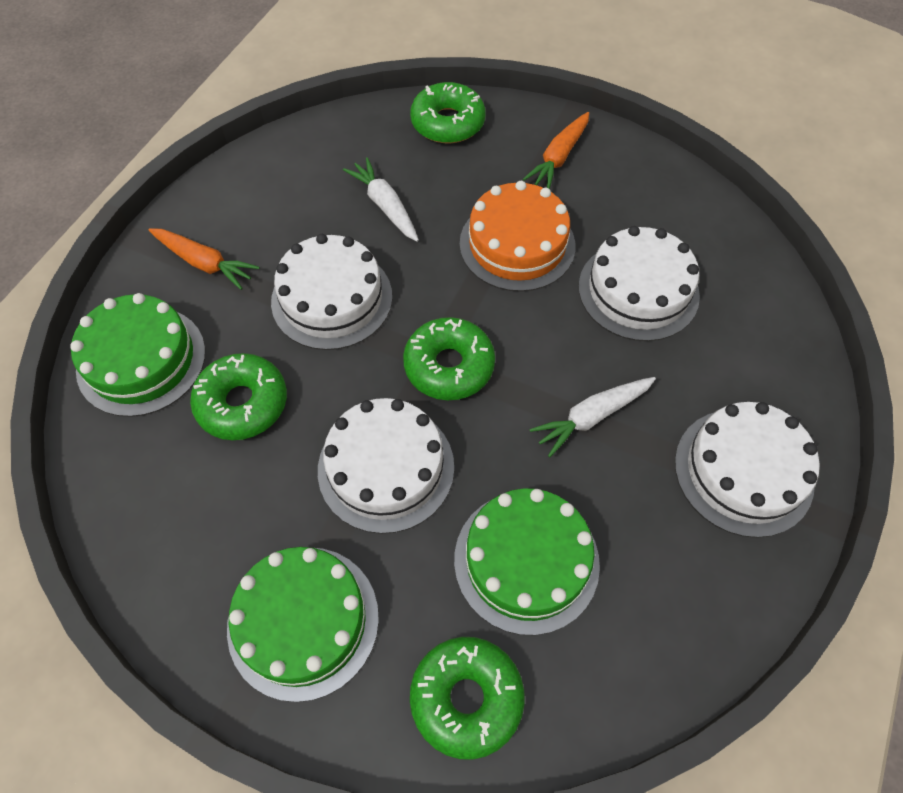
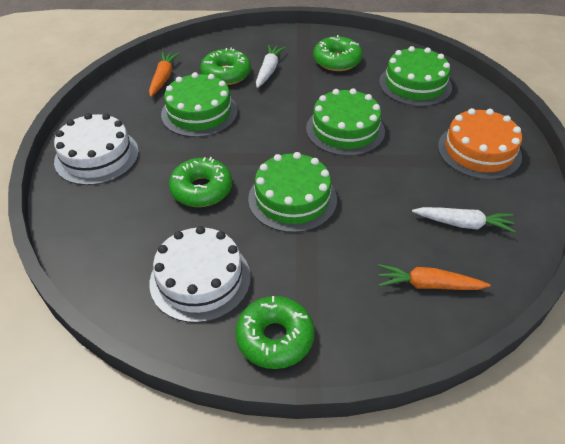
green cake: 3 -> 4
white cake: 4 -> 2

